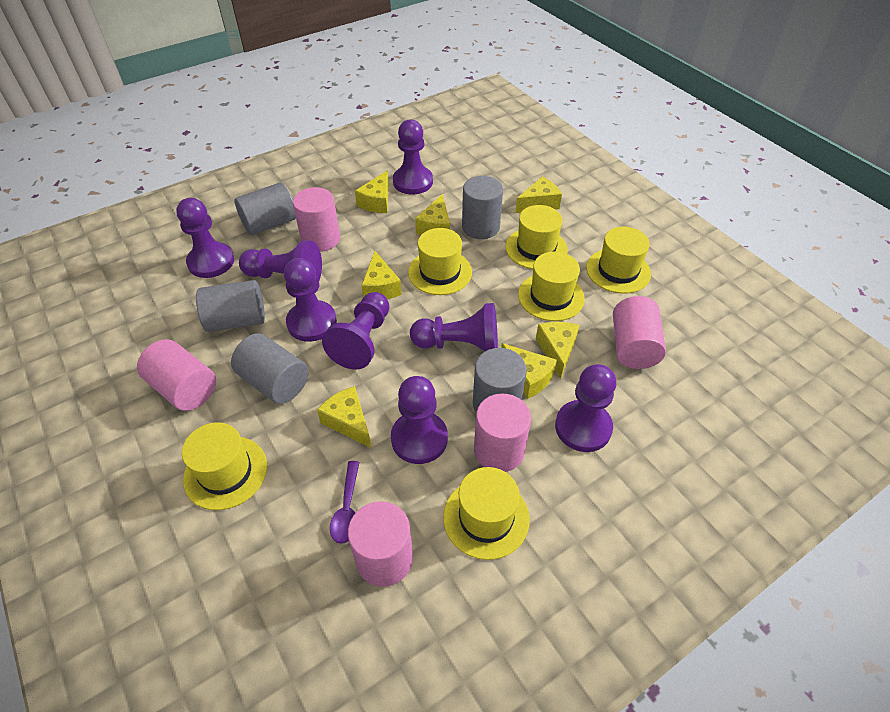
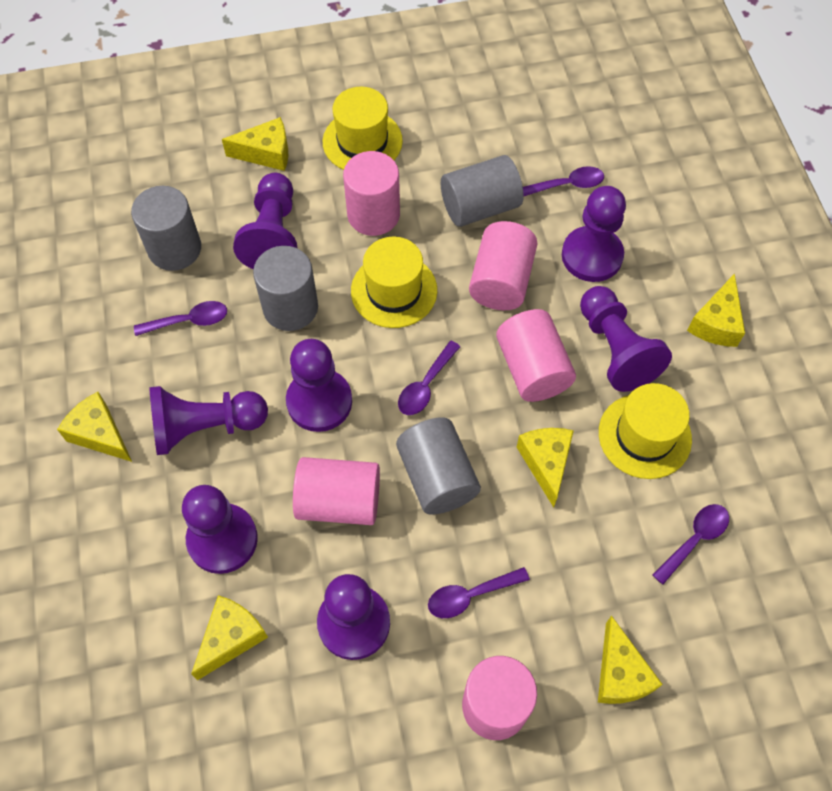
grey cylinder: 5 -> 4
purple pawn: 8 -> 7
purple spoon: 1 -> 5
yellow cheese: 7 -> 6
yellow hat: 6 -> 3

